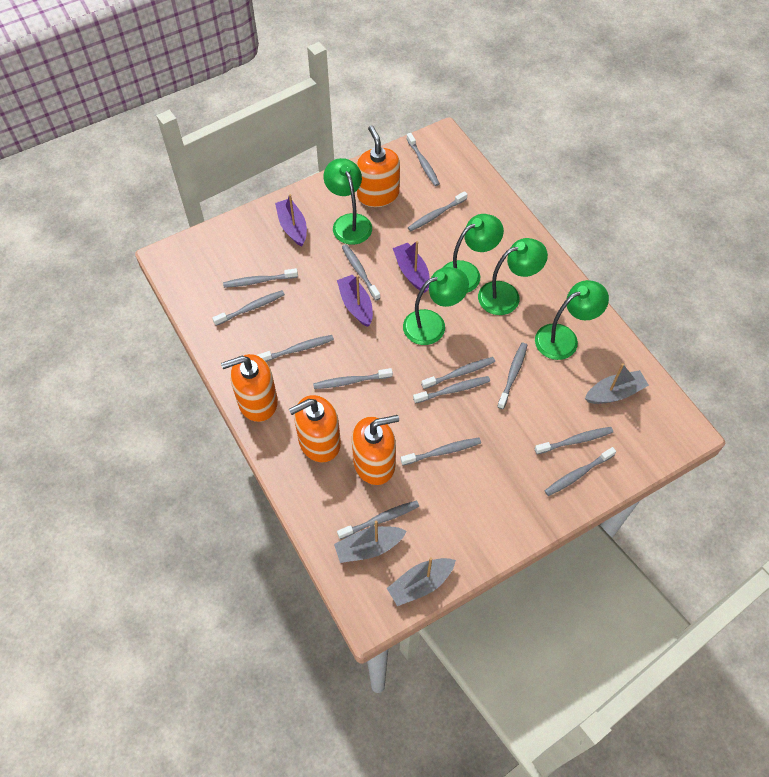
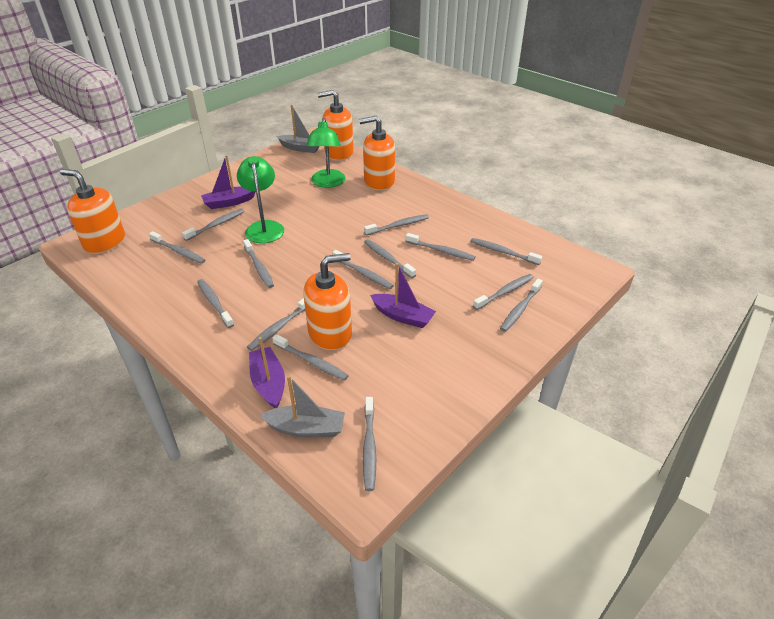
green lamp: 5 -> 2
grey boat: 3 -> 2

